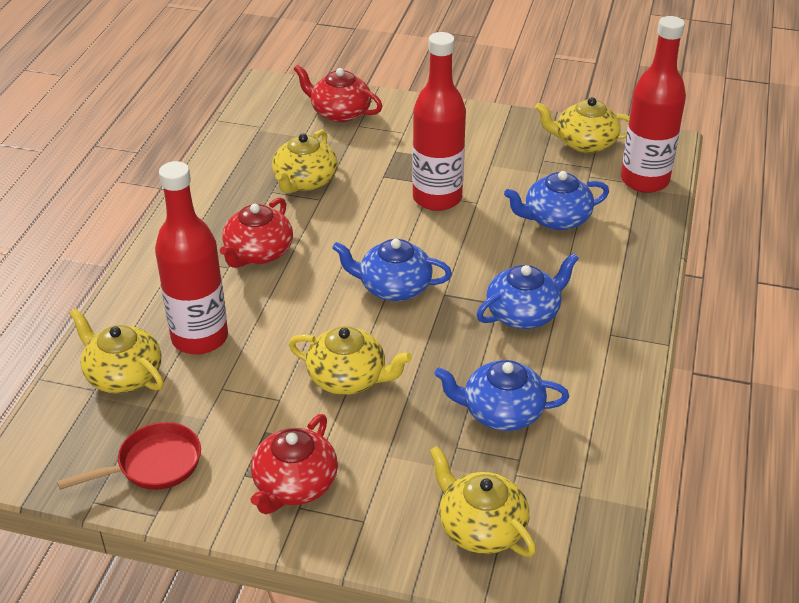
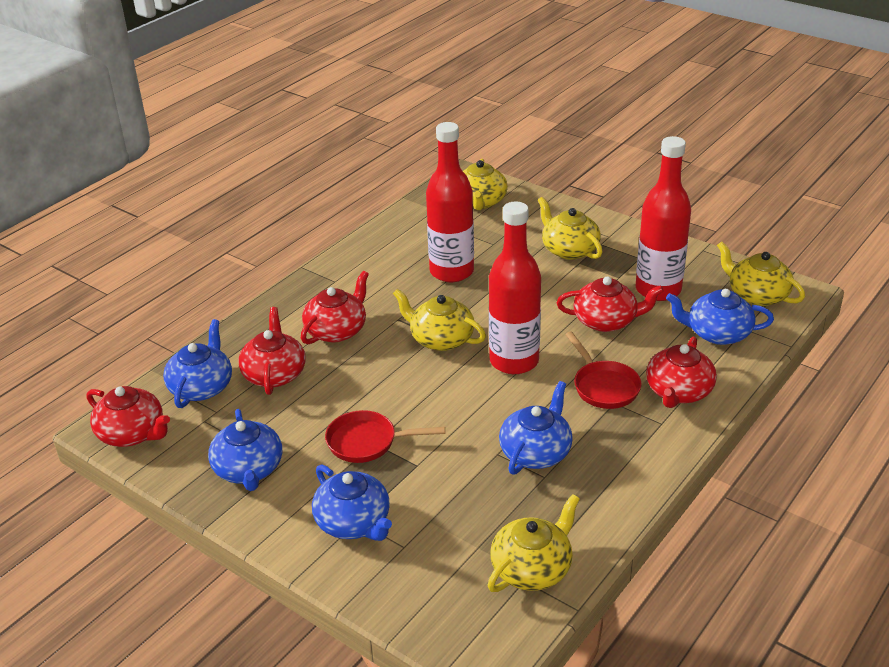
blue teapot: 4 -> 5
red pan: 1 -> 2
red teapot: 3 -> 5

